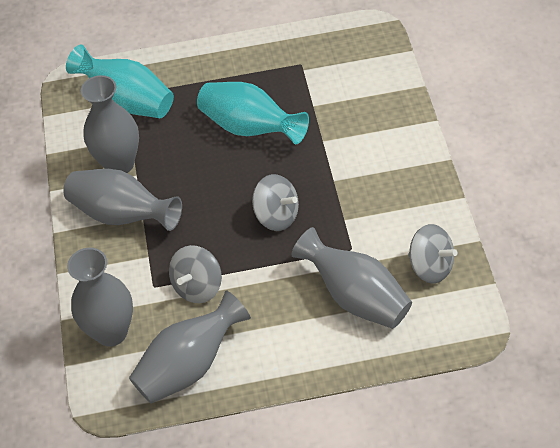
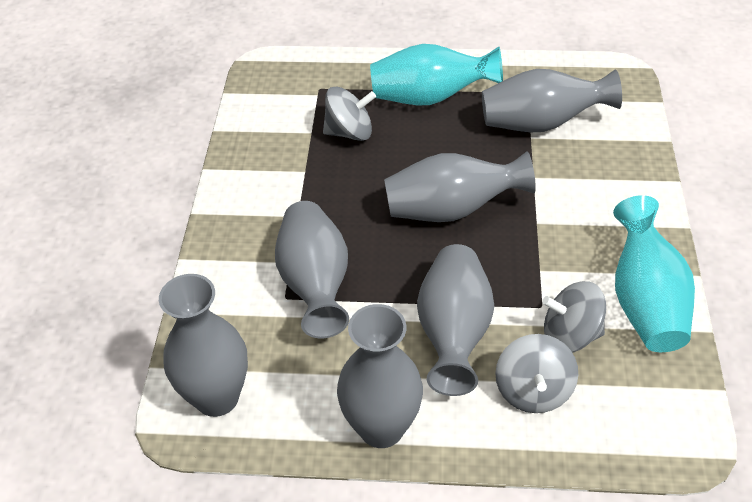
grey vase: 5 -> 6

